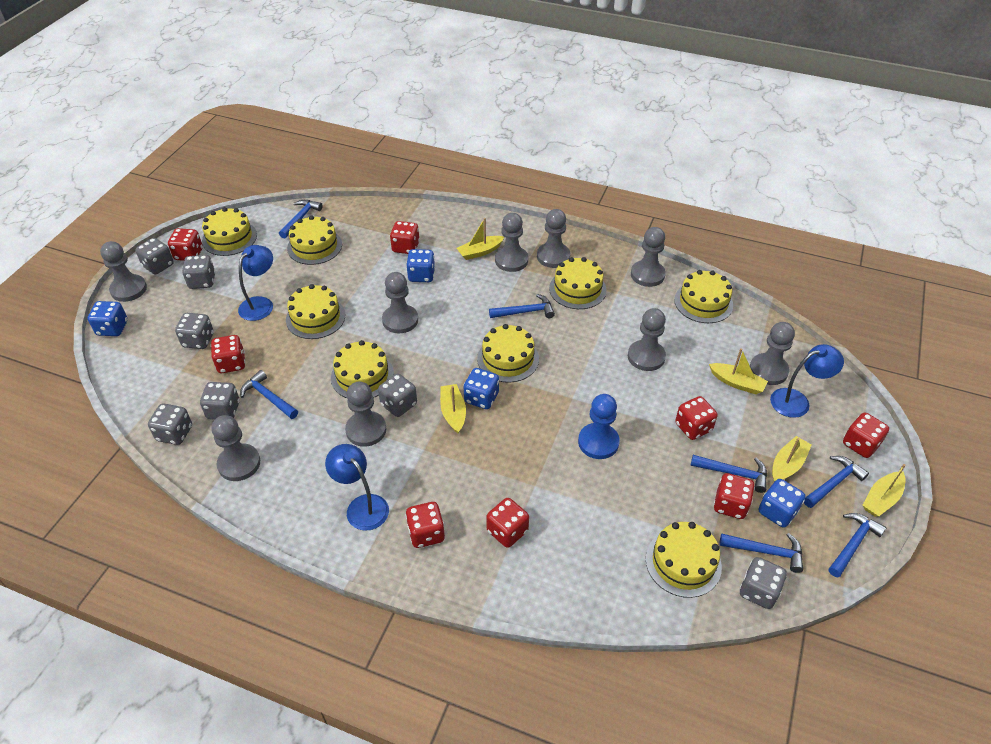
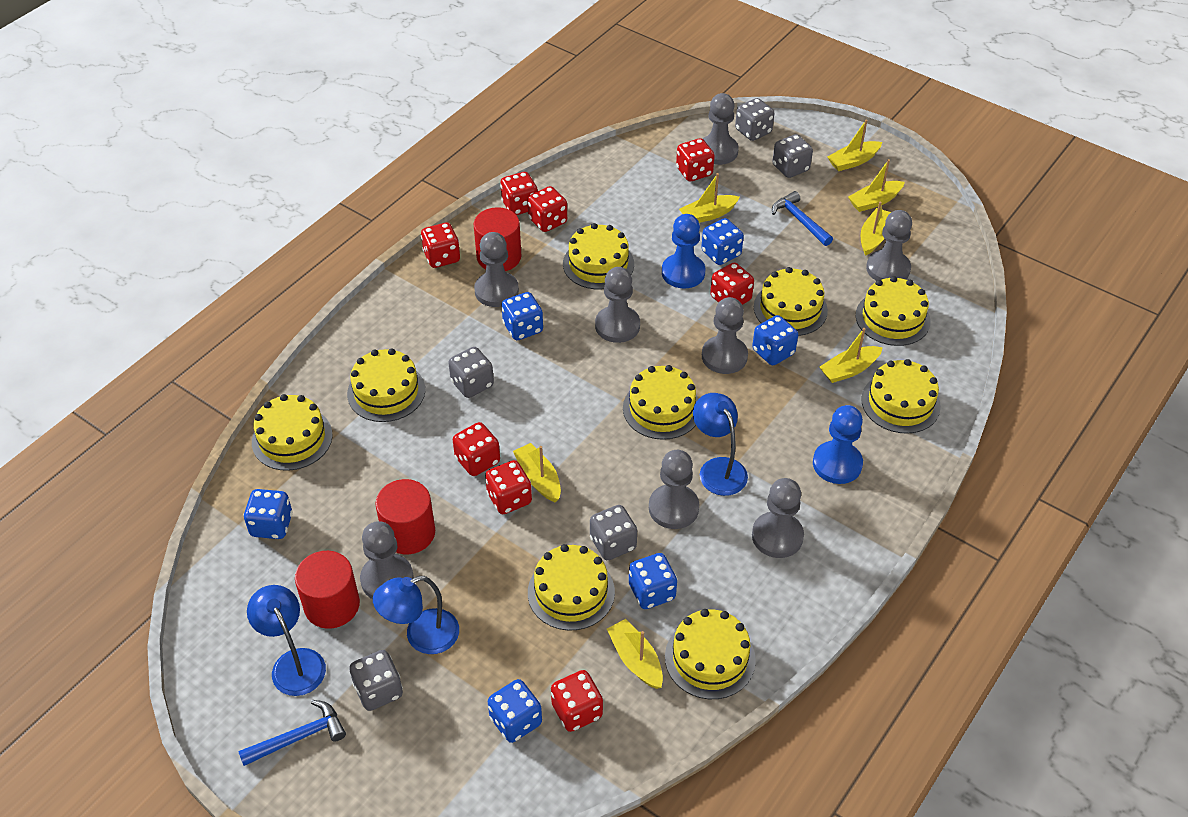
blue dice: 4 -> 6
blue hammer: 7 -> 2
blue pawn: 1 -> 2
grey dice: 7 -> 5
grey pawn: 9 -> 8
red cylinder: 0 -> 3
yellow boat: 5 -> 7
yellow cake: 8 -> 9

